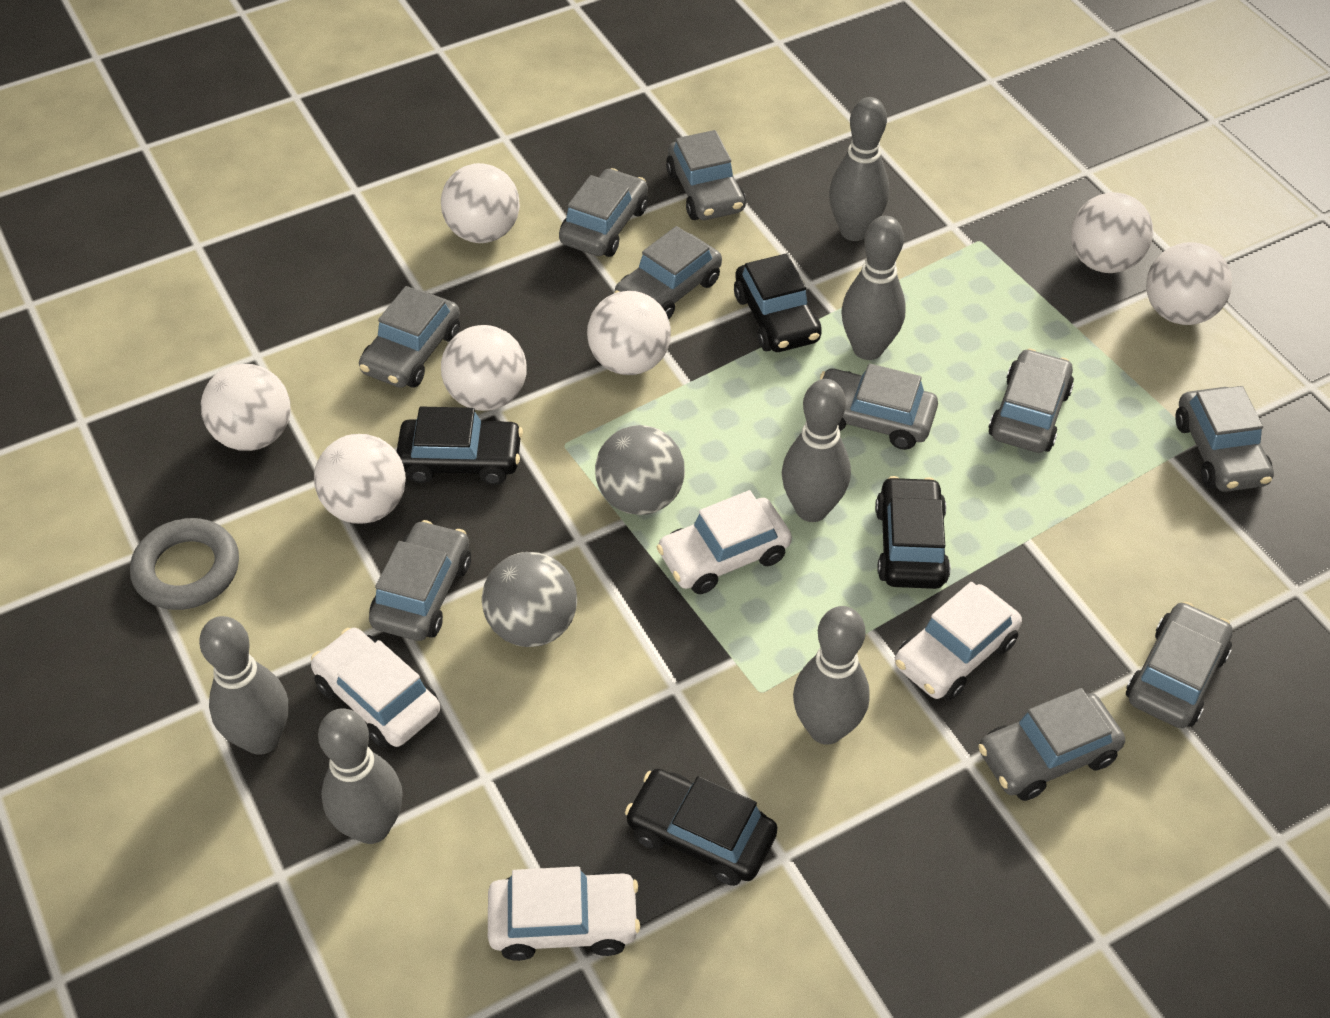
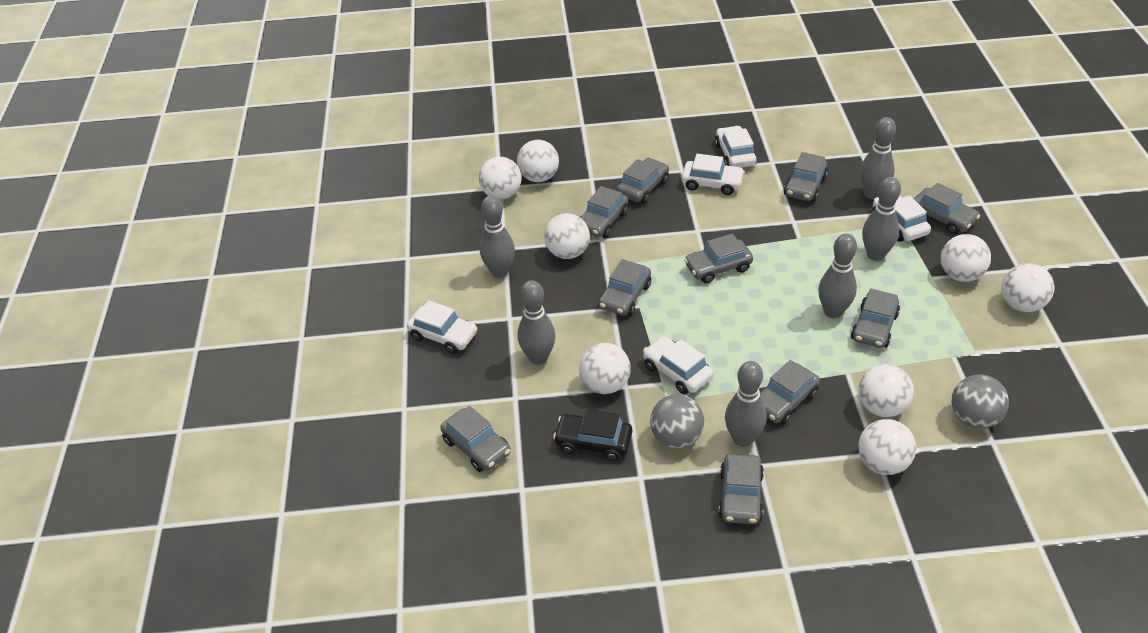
black car: 4 -> 1
grey ring: 1 -> 0
white ball: 7 -> 8
white car: 4 -> 5

